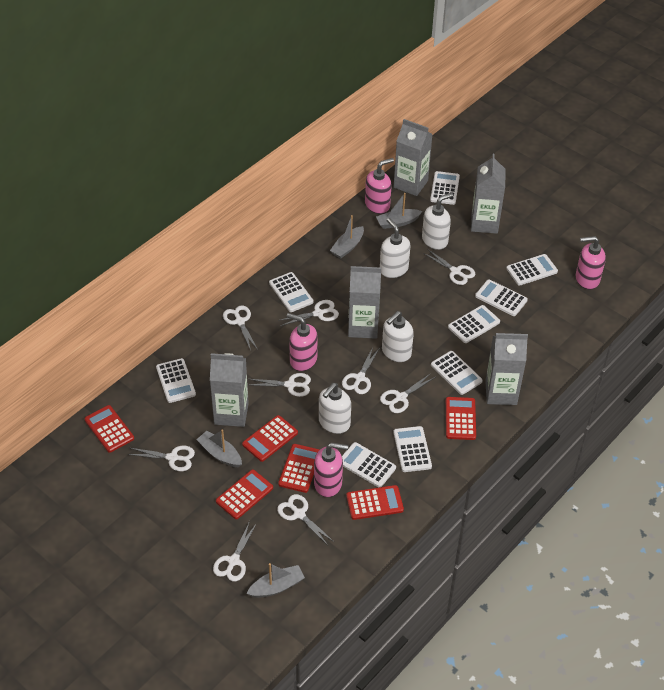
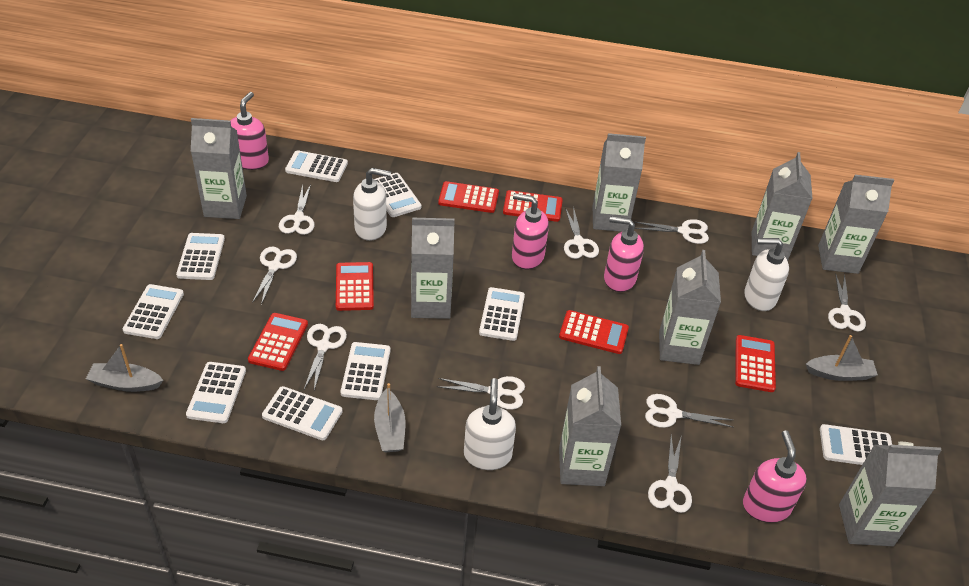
grey boat: 4 -> 3
grey carton: 5 -> 8
white soap dispenser: 4 -> 3

